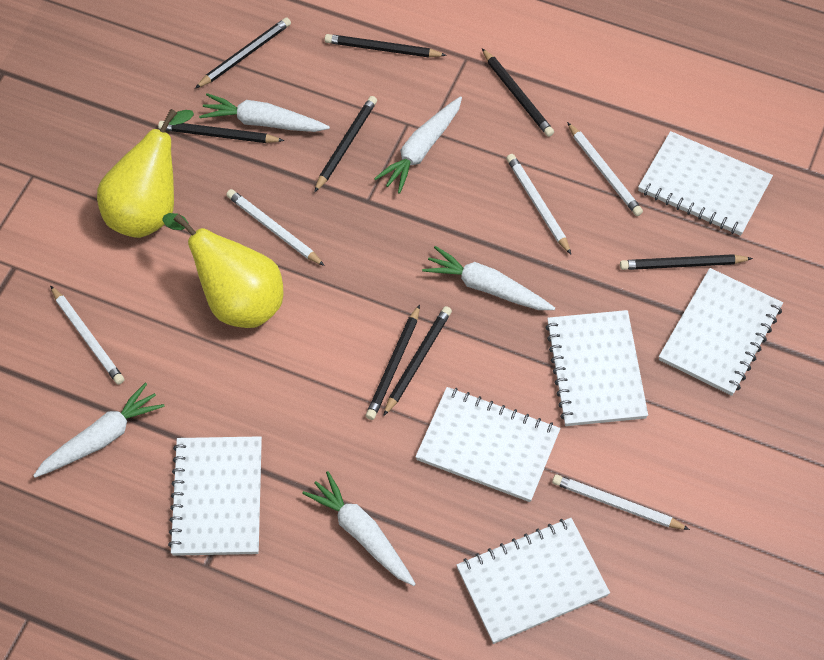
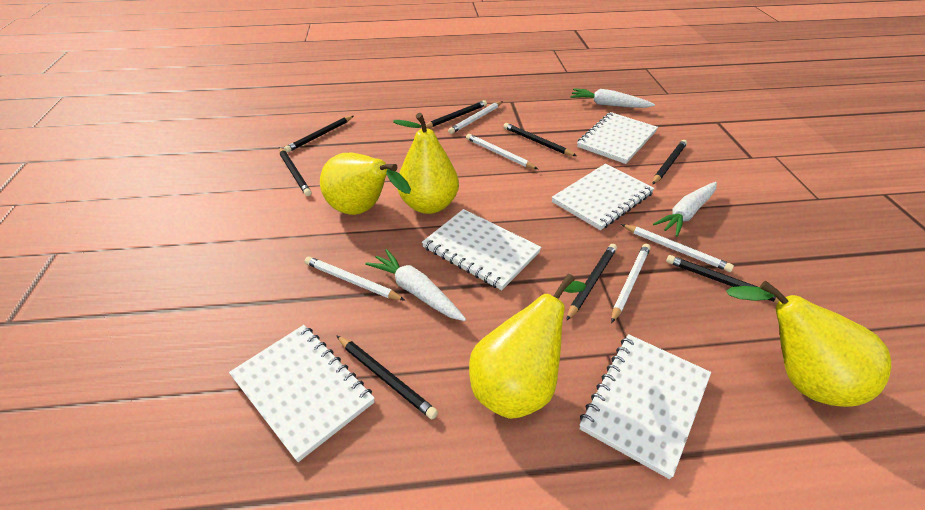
white carrot: 5 -> 3
white notebook: 6 -> 5
yellow pear: 2 -> 4

